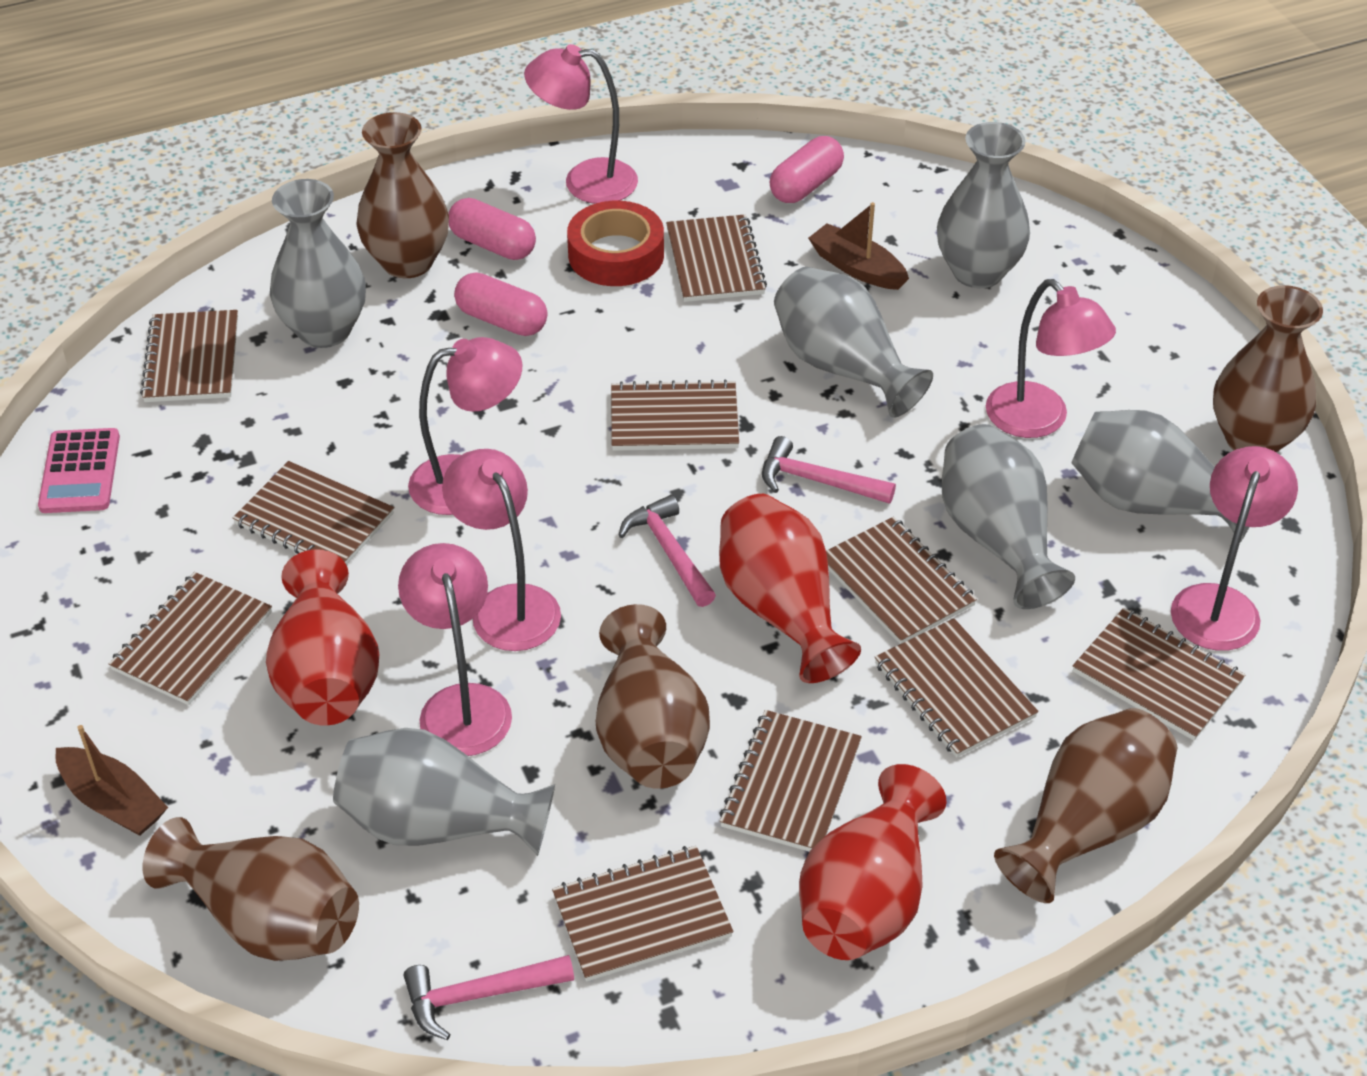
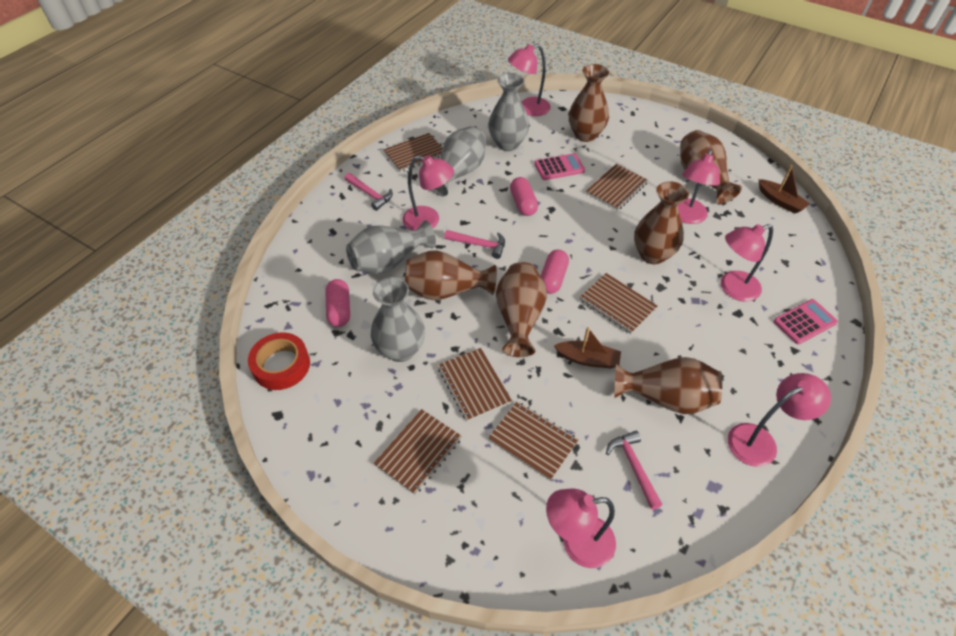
brown notebook: 10 -> 6
brown vase: 5 -> 6
grey vase: 6 -> 4
pink calculator: 1 -> 2
red vase: 3 -> 0

